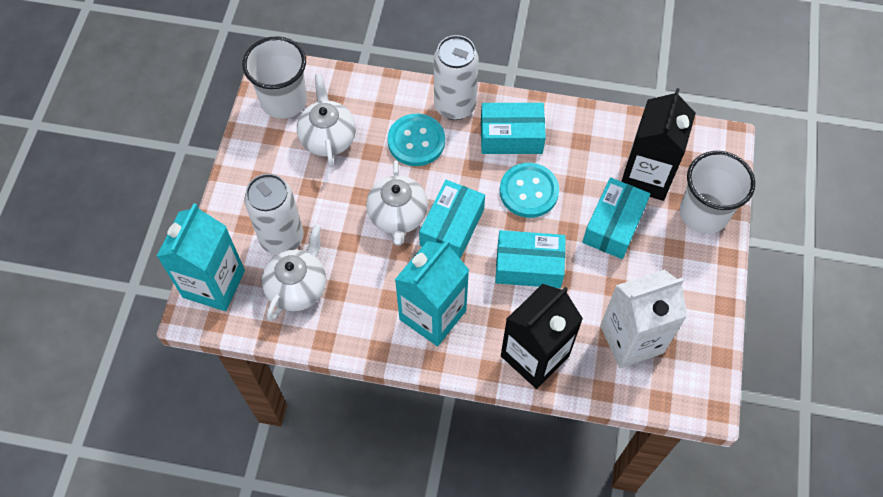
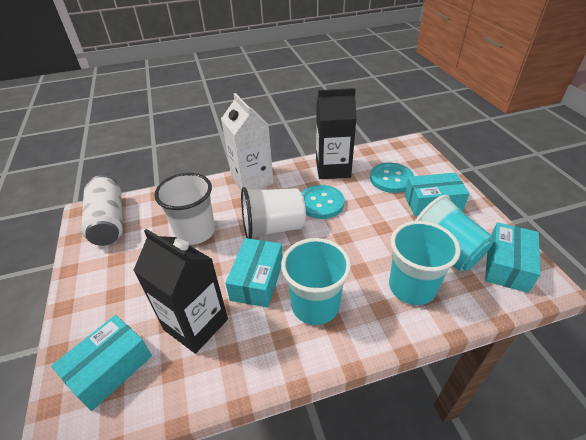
turquoise carton: 2 -> 0
turquoise cup: 0 -> 3
white can: 2 -> 1
white teapot: 3 -> 0

